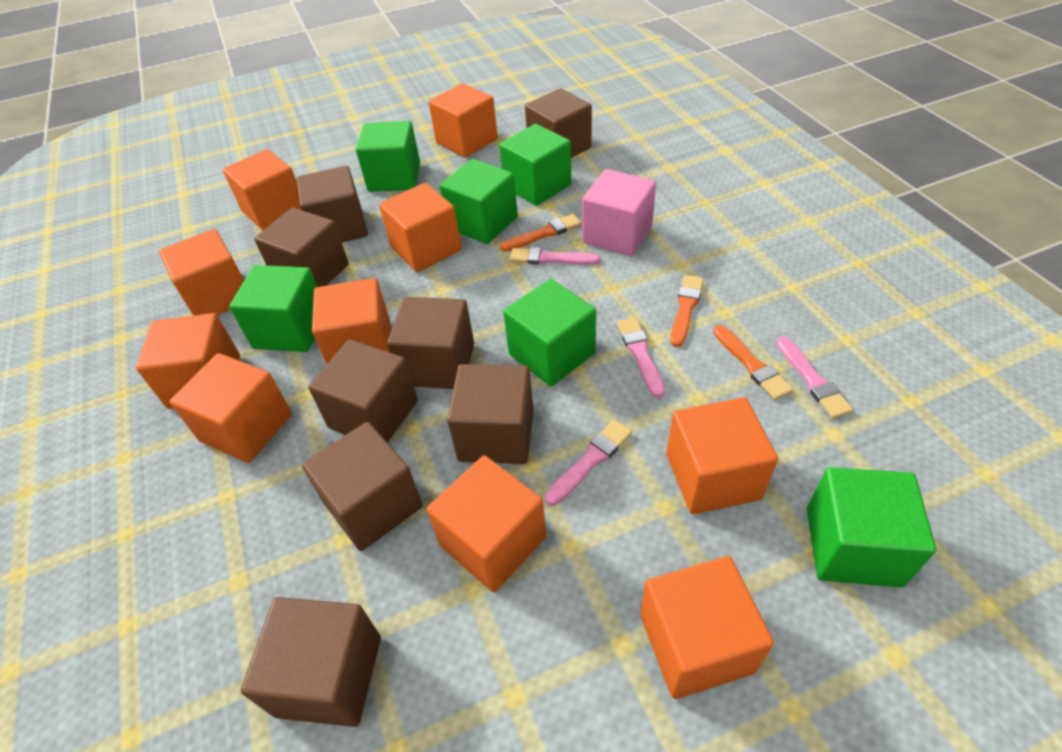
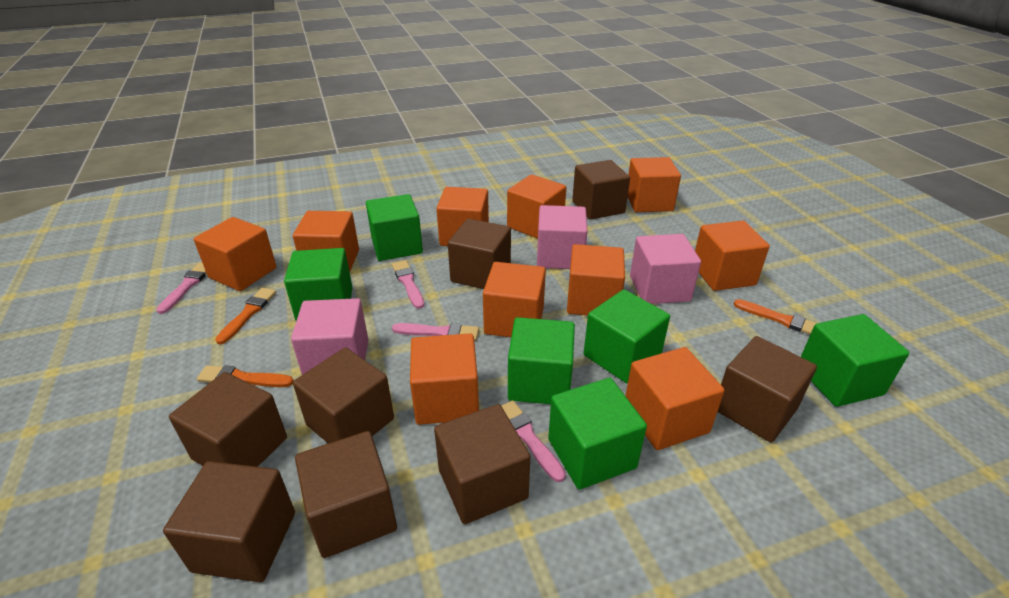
pink cube: 1 -> 3

